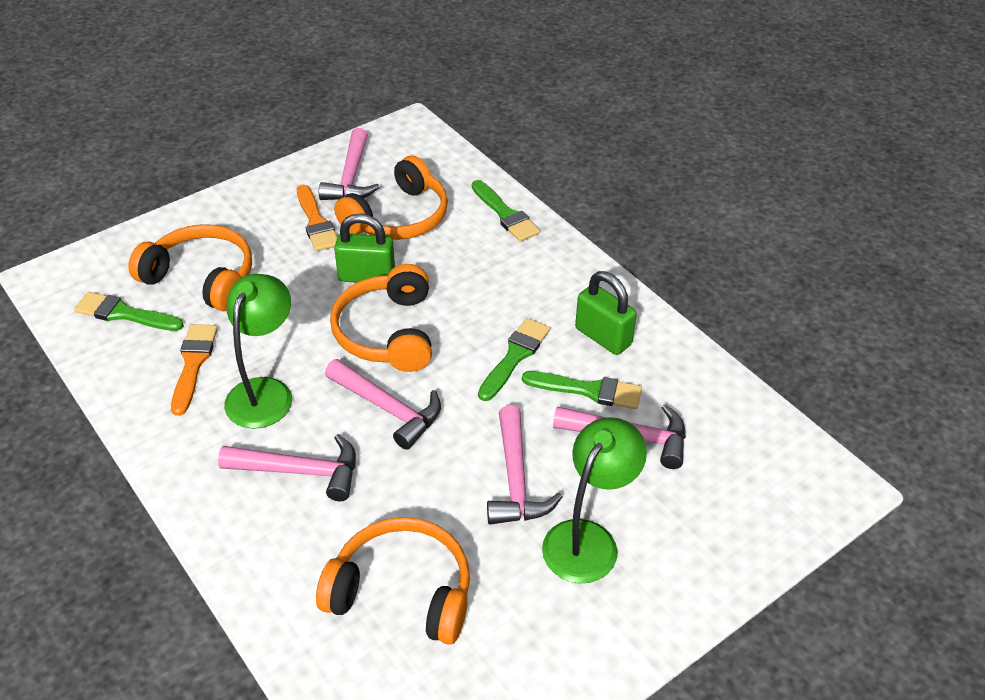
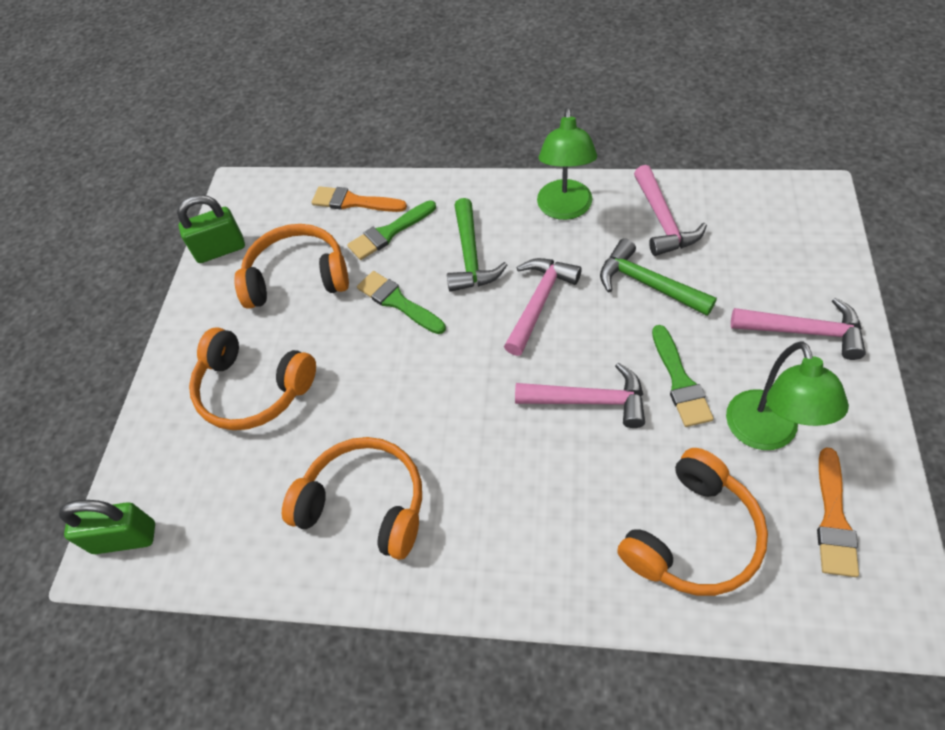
green brush: 4 -> 3
green hammer: 0 -> 2
pink hammer: 5 -> 4

